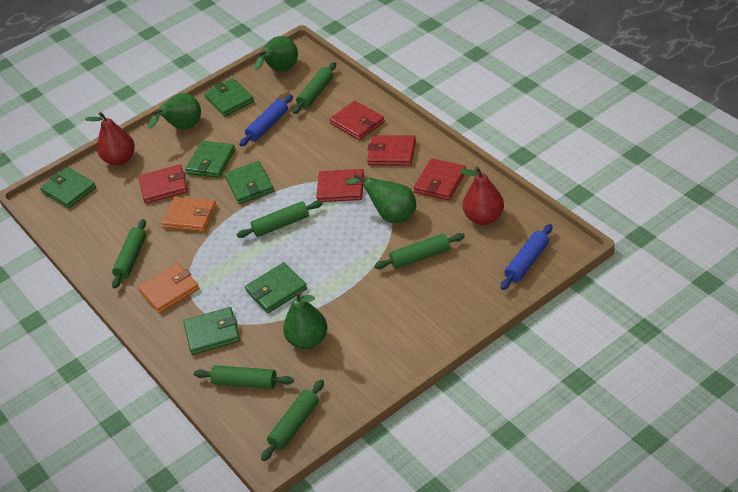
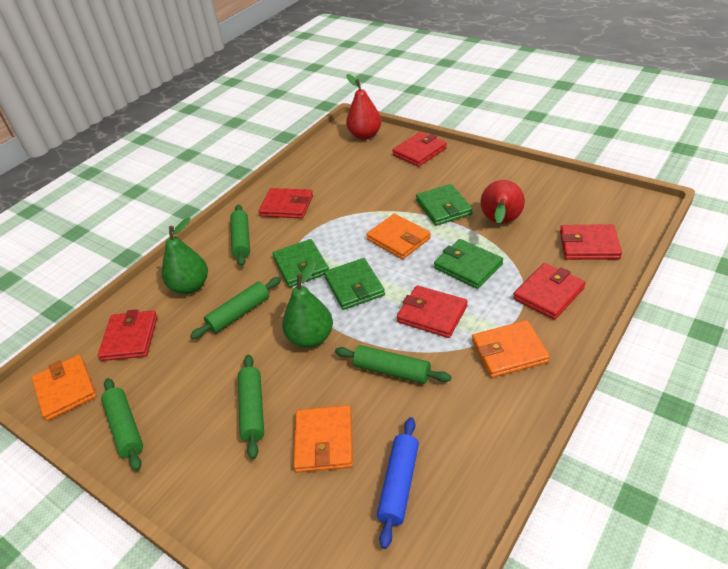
blue rolling pin: 2 -> 1
green pear: 4 -> 2
green rolling pin: 6 -> 5
green wallet: 6 -> 4
orange wallet: 2 -> 4
red wallet: 5 -> 6

